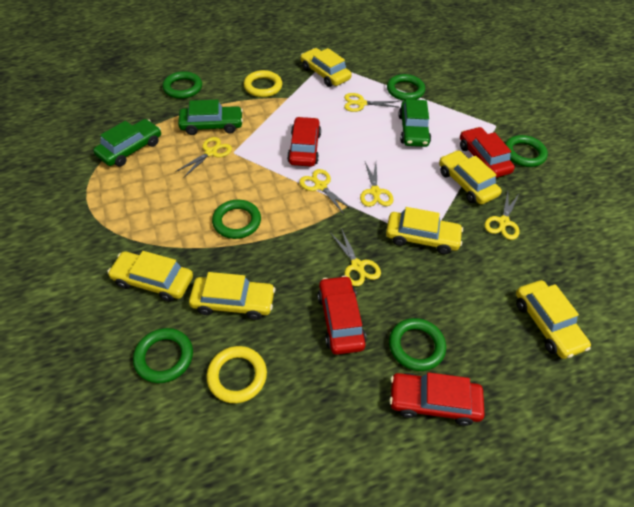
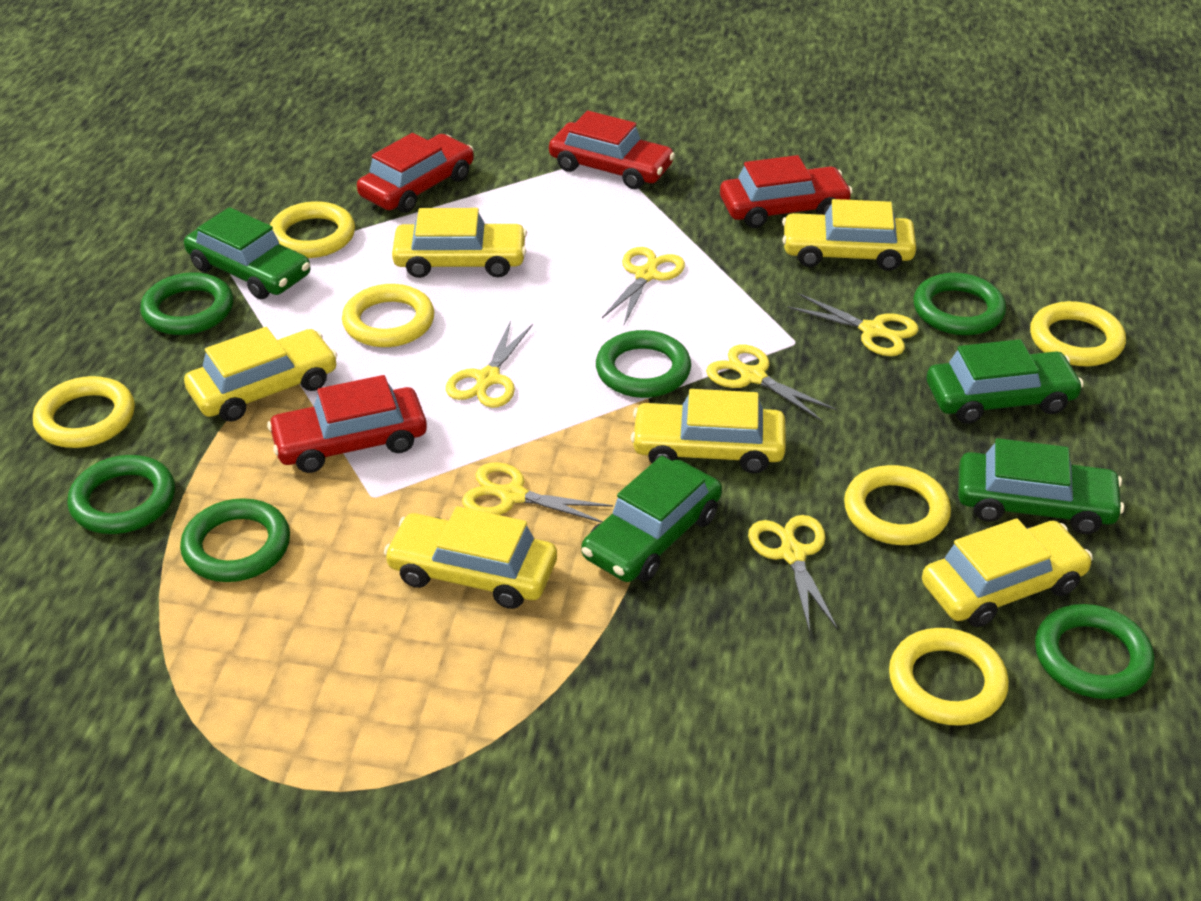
green car: 3 -> 4
yellow ring: 2 -> 6

